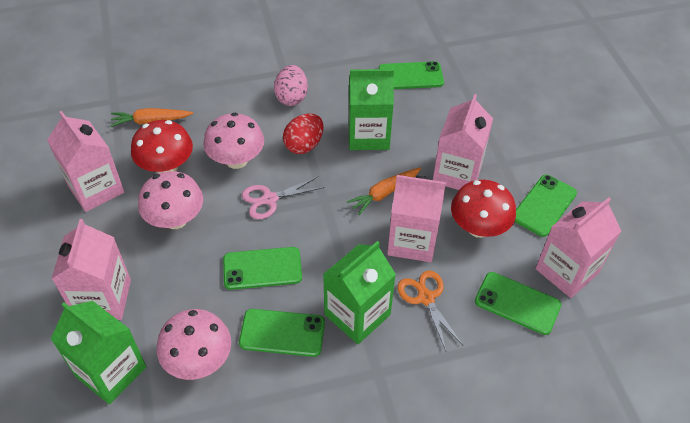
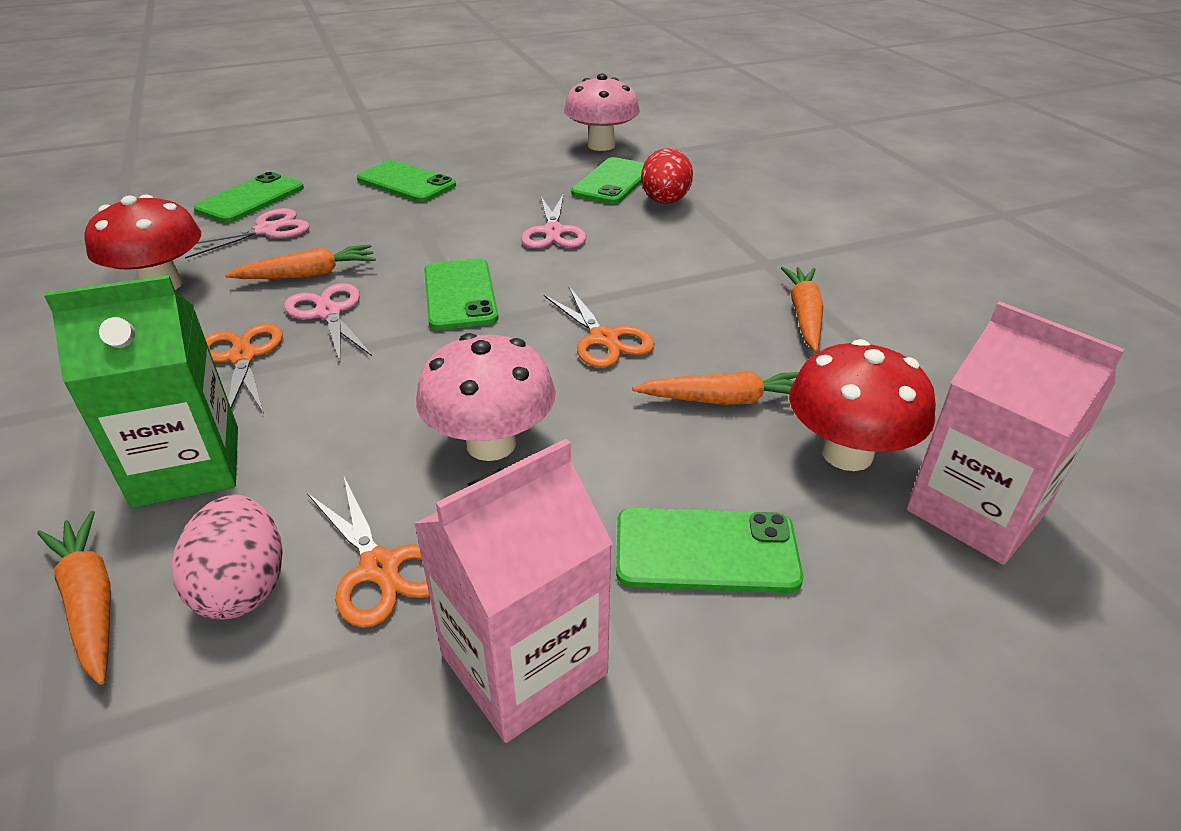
green carton: 3 -> 1
orange carrot: 2 -> 4
orange scissors: 1 -> 3
pink carton: 5 -> 2
pink mushroom: 3 -> 2
pink scissors: 1 -> 3

